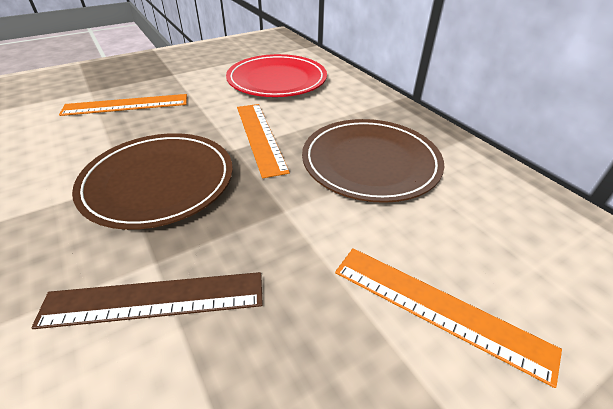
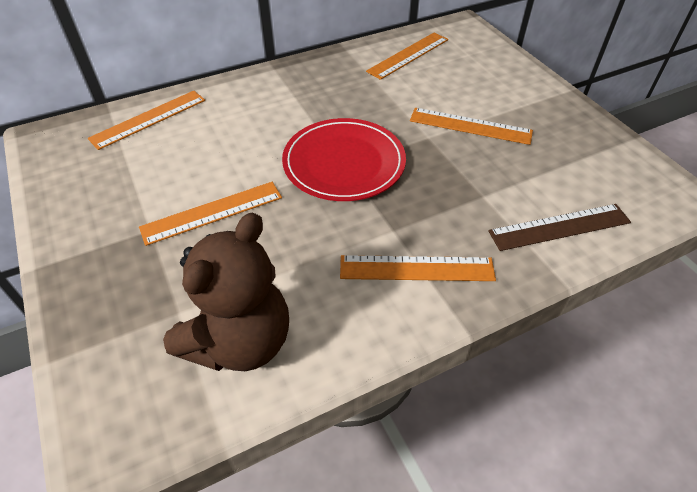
brown plate: 2 -> 0
brown teddy bear: 0 -> 1
orange ruler: 3 -> 5

